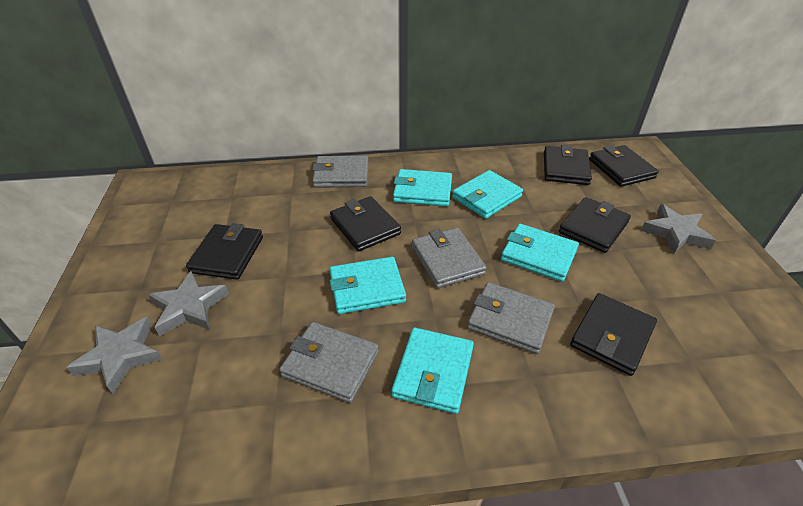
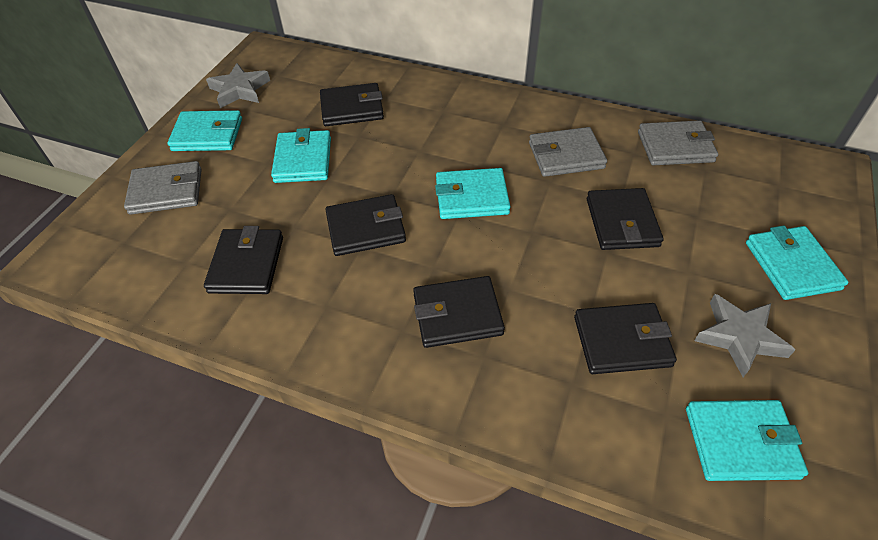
grey star: 3 -> 2
grey wallet: 4 -> 3

